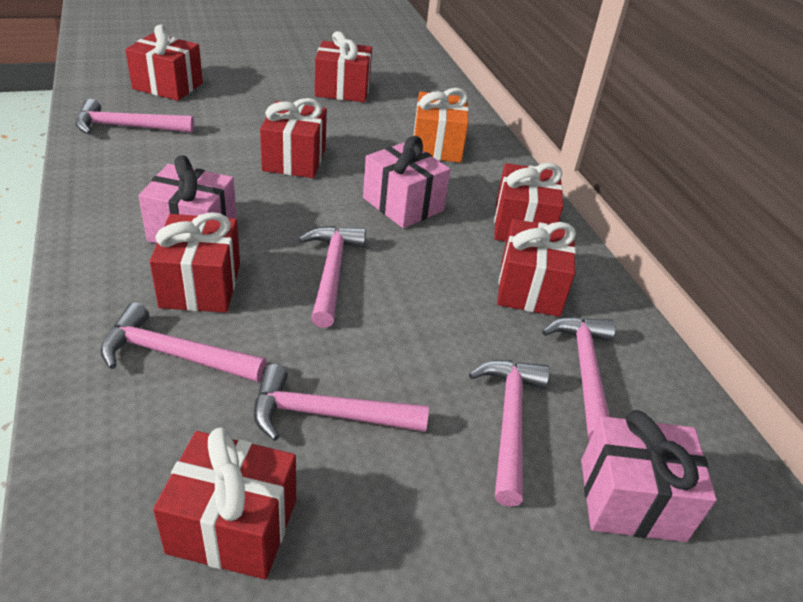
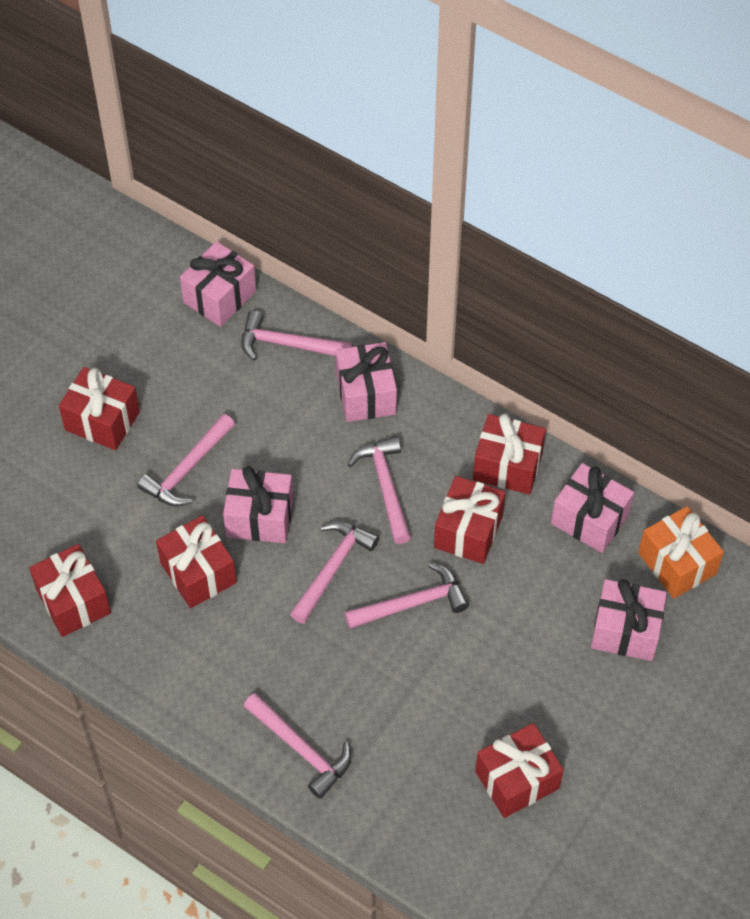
pink gift: 3 -> 5
red gift: 7 -> 6

